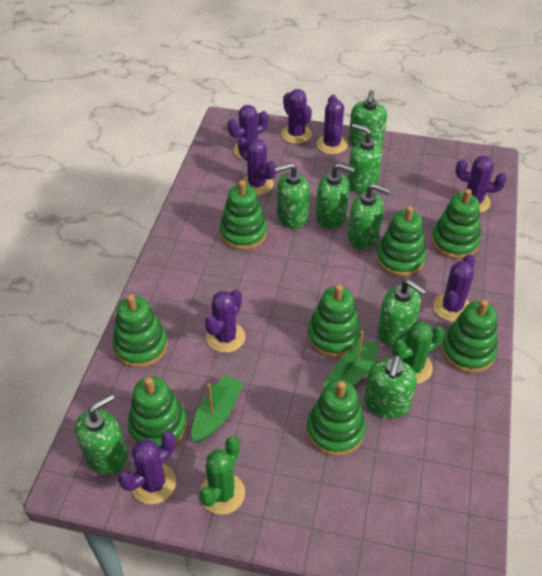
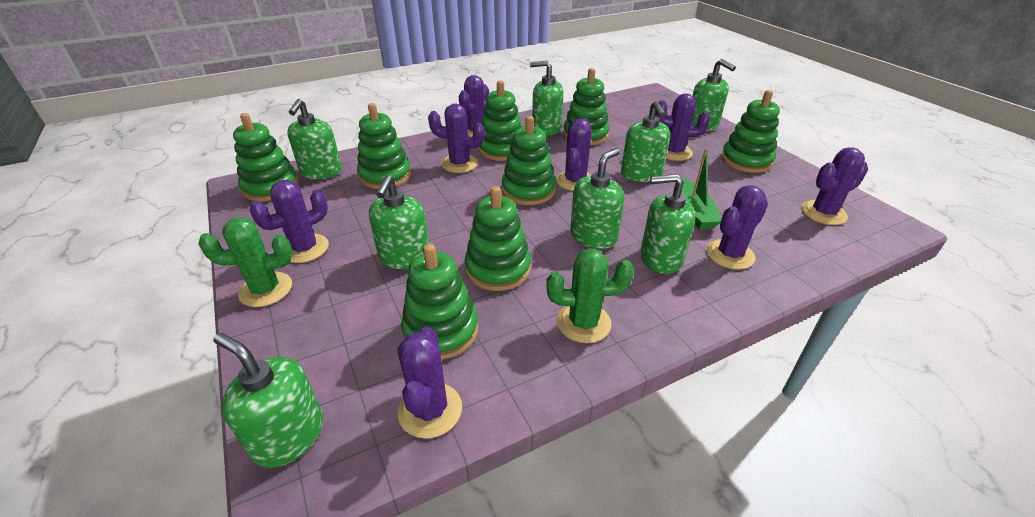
green boat: 2 -> 1

